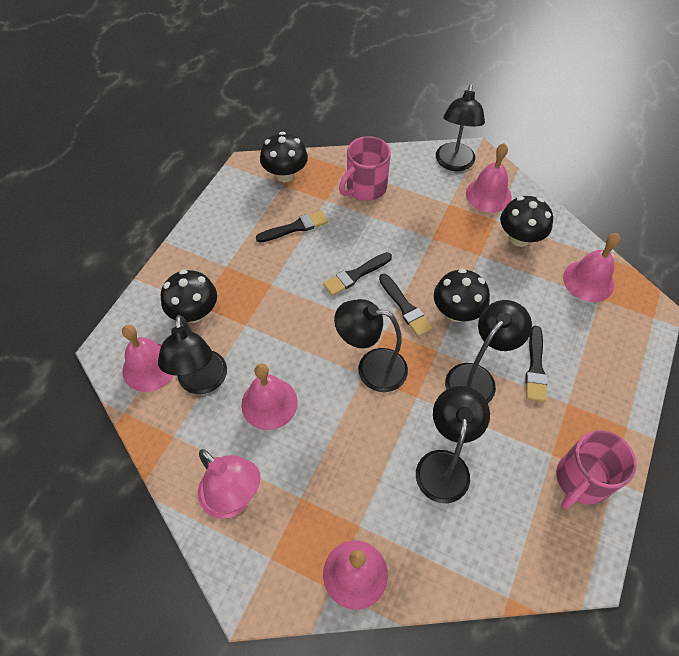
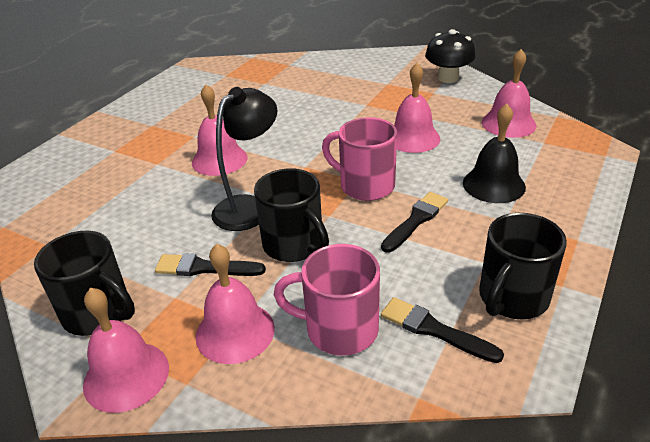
black bell: 0 -> 1
black brush: 4 -> 3
black lamp: 5 -> 1
black mug: 0 -> 3
black mushroom: 4 -> 1
pink lamp: 1 -> 0

